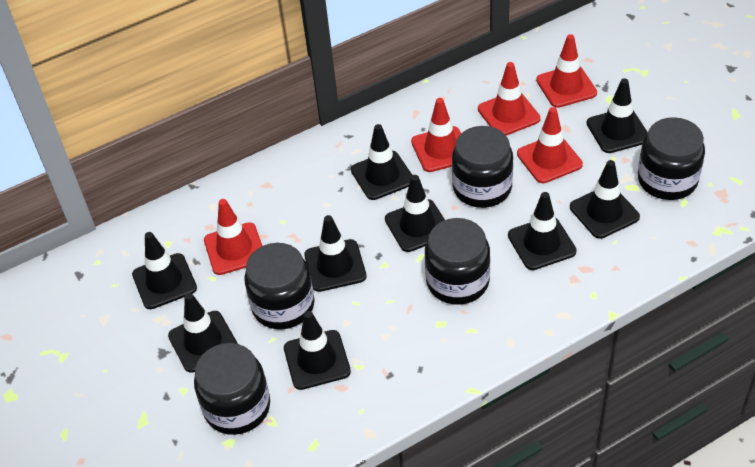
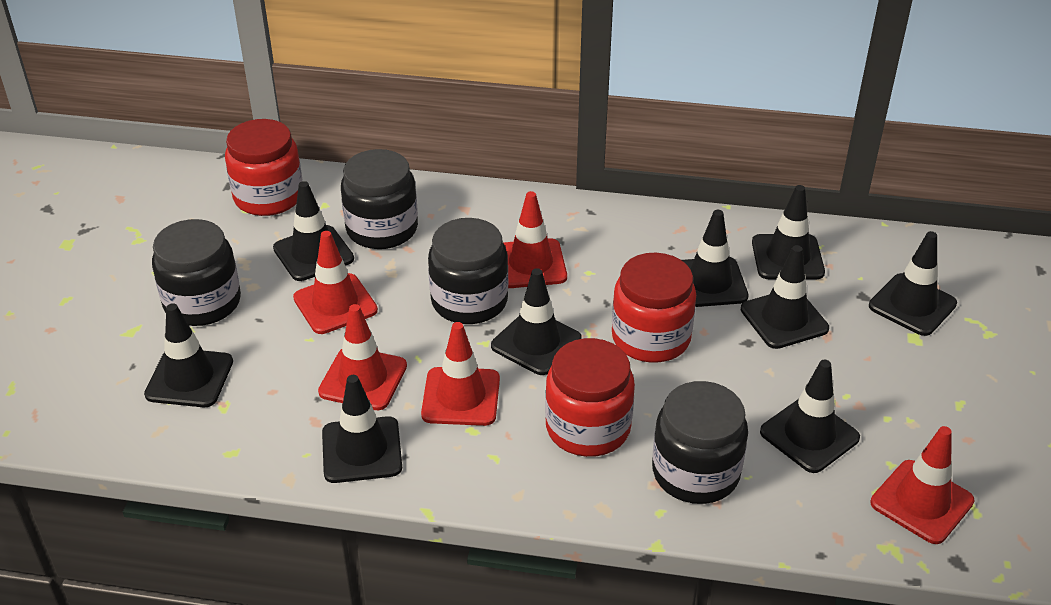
black jar: 5 -> 4
red jar: 0 -> 3

